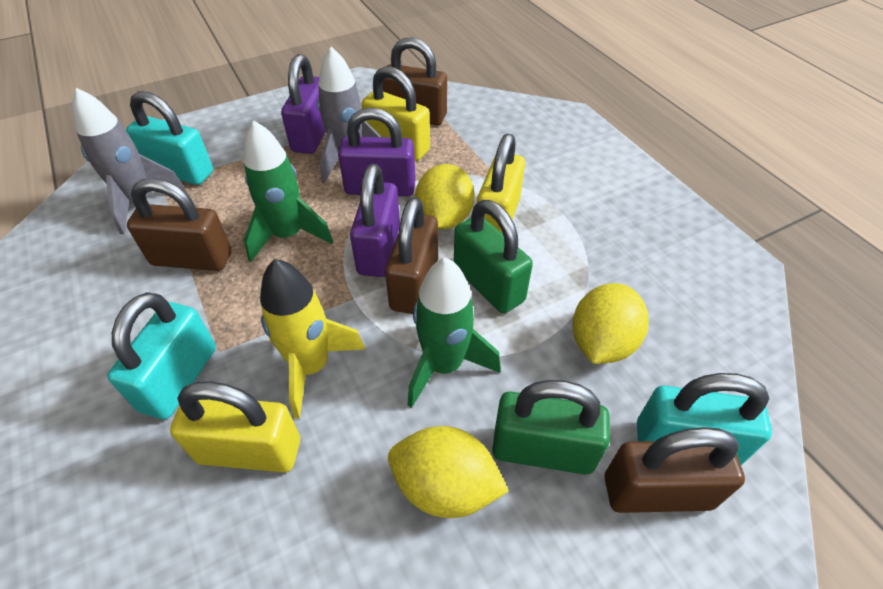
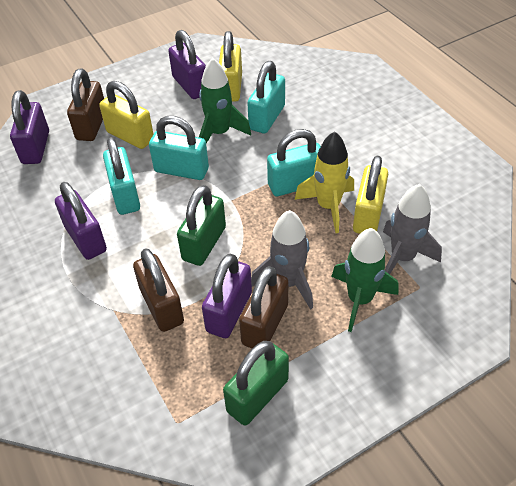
brown padlock: 4 -> 3
purple padlock: 3 -> 4
turquoise padlock: 3 -> 4
yellow lemon: 3 -> 0

